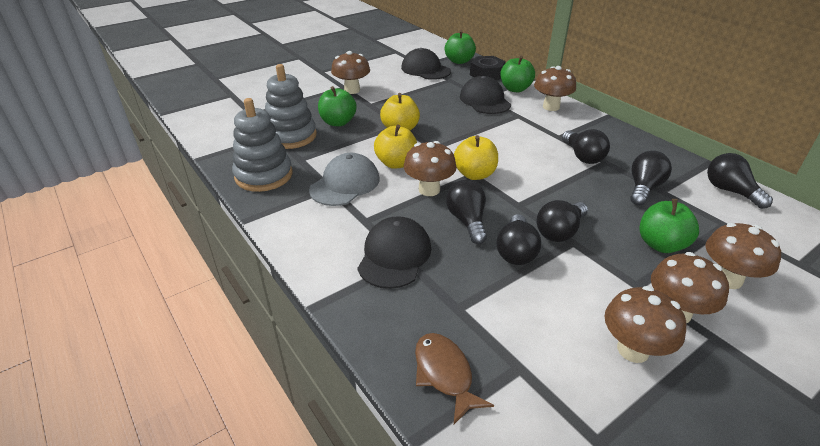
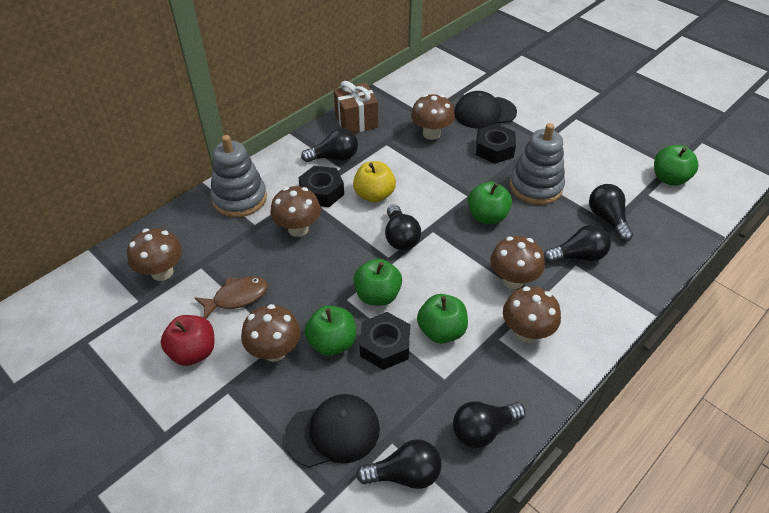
black cap: 3 -> 2
black nut: 1 -> 3
brown gift: 0 -> 1
green apple: 4 -> 5
grey cap: 1 -> 0
red apple: 0 -> 1
yellow apple: 3 -> 1

